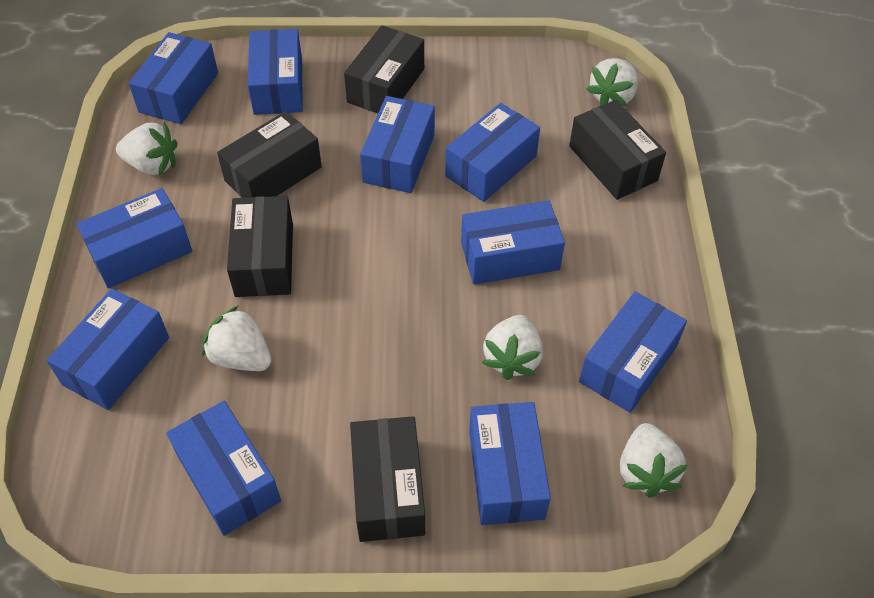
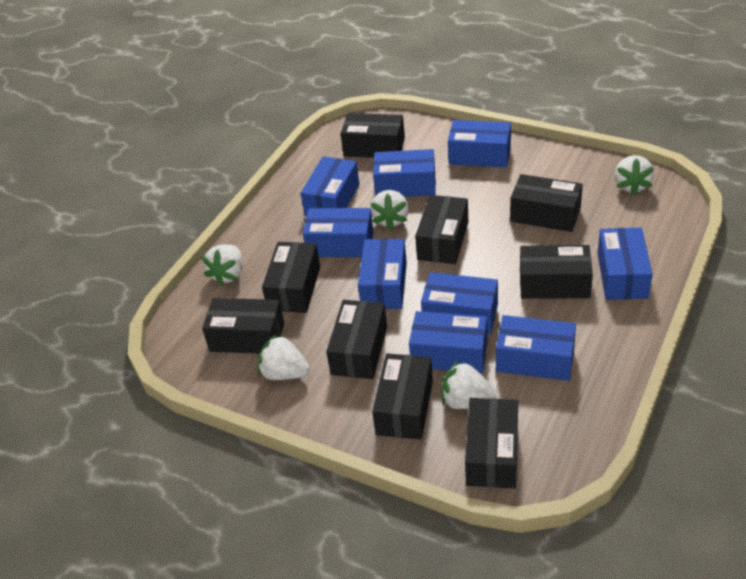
black box: 5 -> 9
blue box: 10 -> 9

